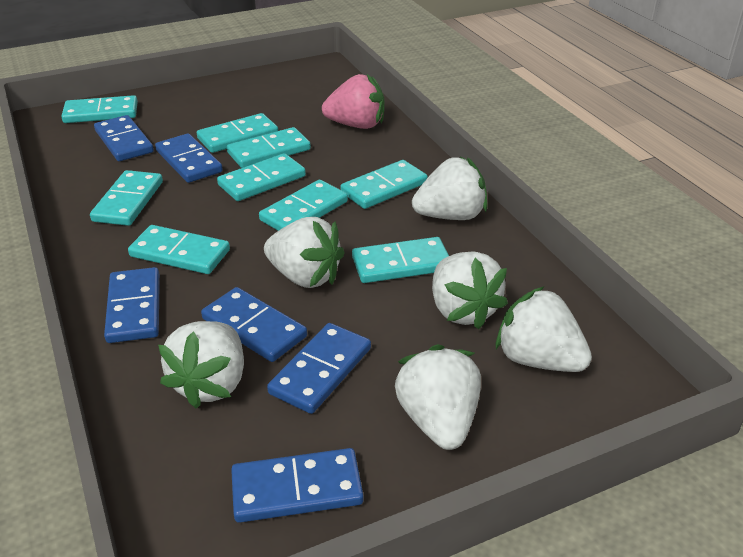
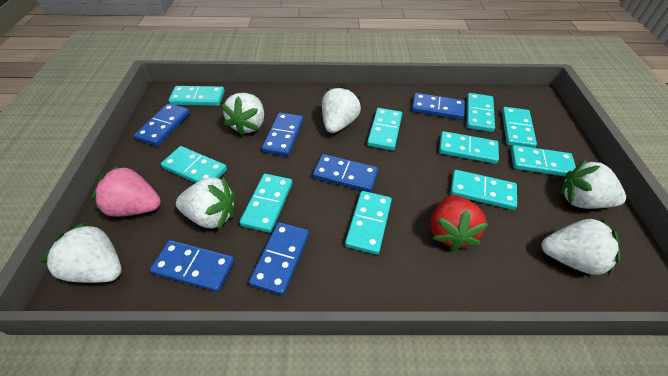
red strawberry: 0 -> 1
turquoise domino: 9 -> 10

